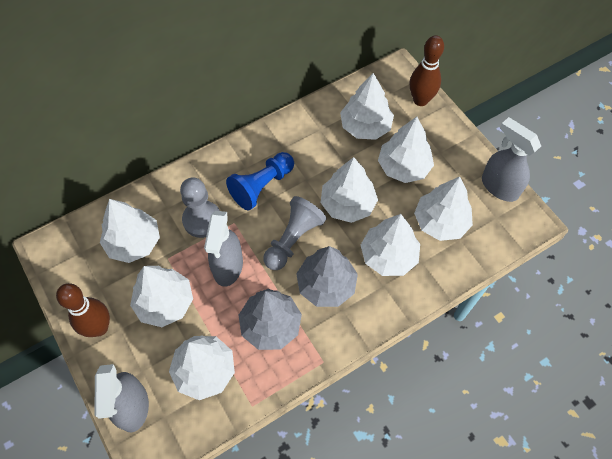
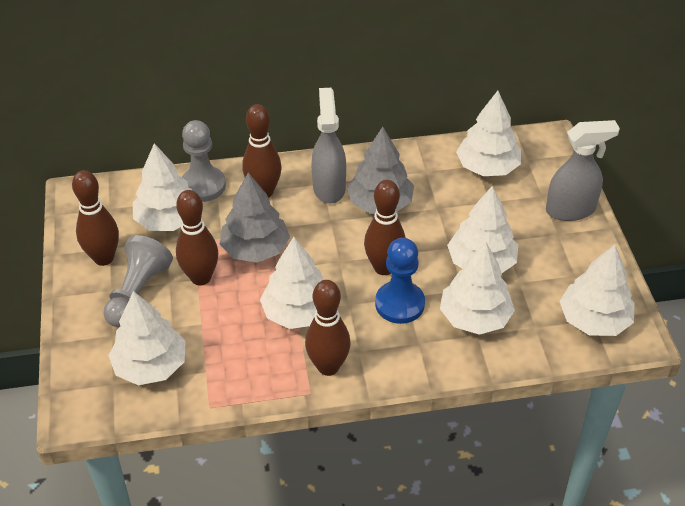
brown bowling pin: 2 -> 5
grey spray bottle: 3 -> 2
white tree: 8 -> 7

